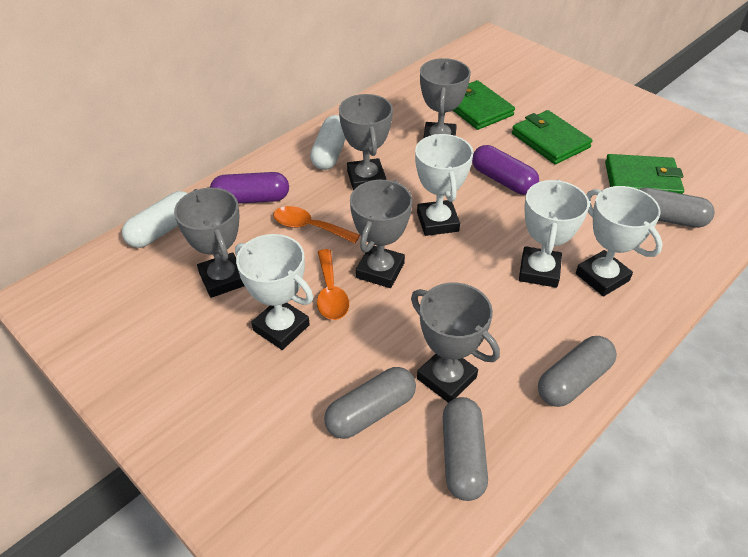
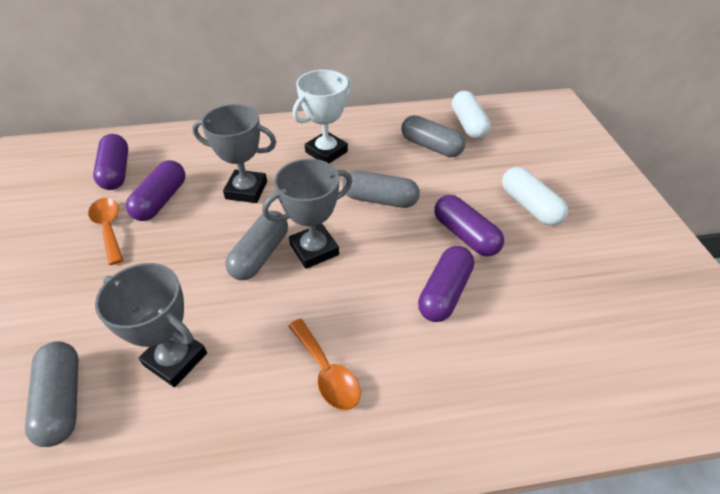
green wallet: 3 -> 0
grey trophy: 5 -> 3
purple capsule: 2 -> 4
white trophy: 4 -> 1

